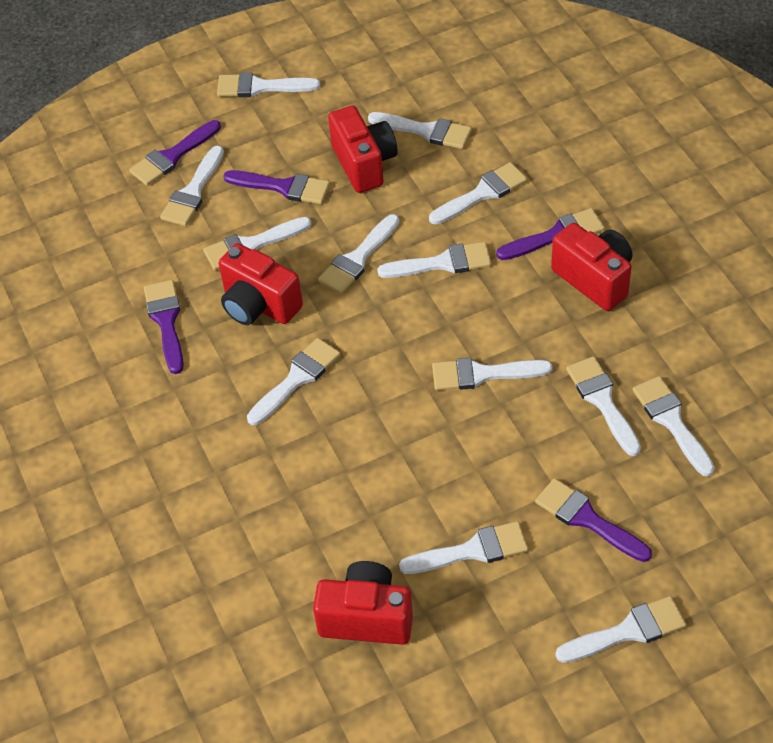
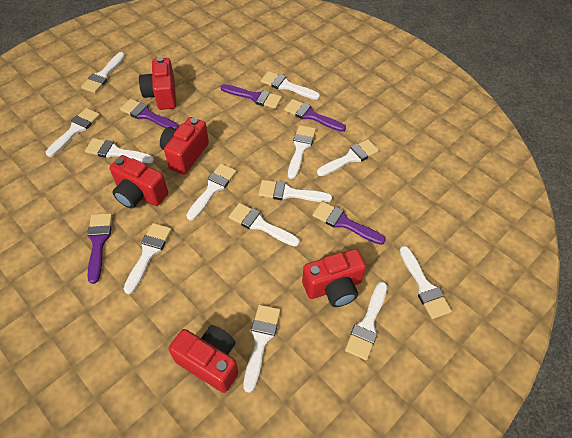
red camera: 4 -> 5

